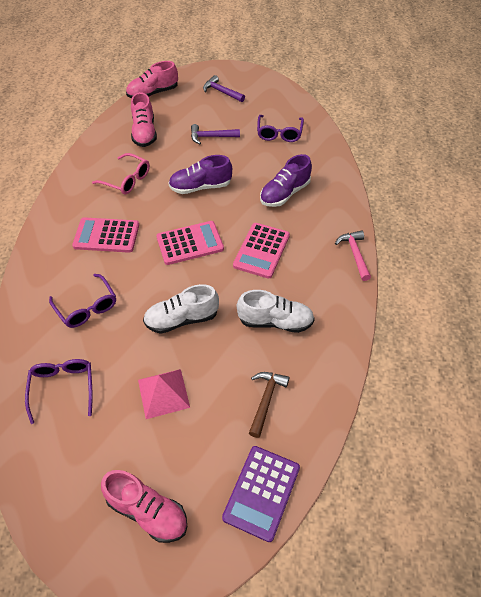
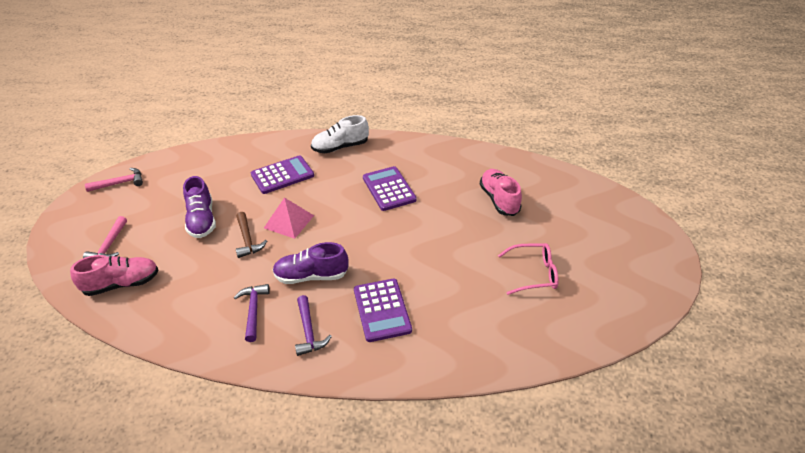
pink calculator: 3 -> 0
pink hammer: 1 -> 2
pink shoe: 3 -> 2
purple calculator: 1 -> 3
purple glasses: 3 -> 0
white shoe: 2 -> 1

